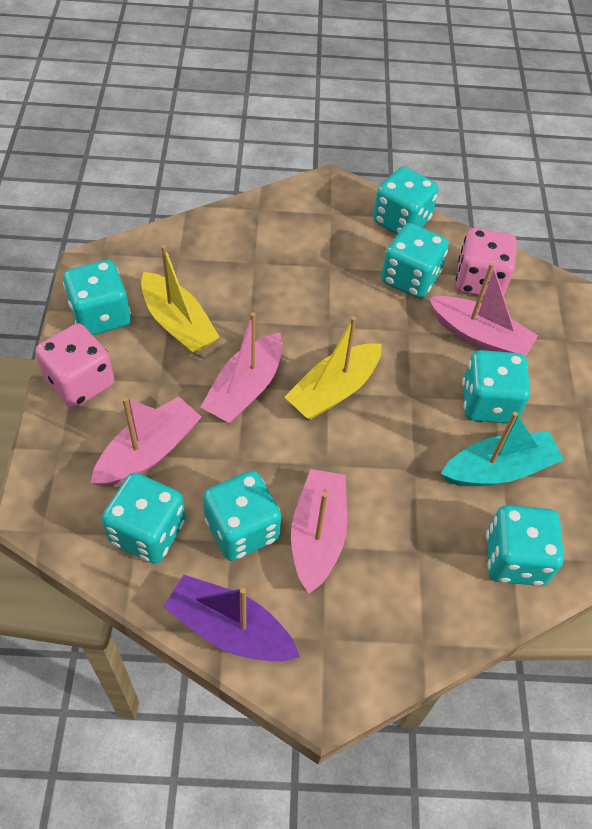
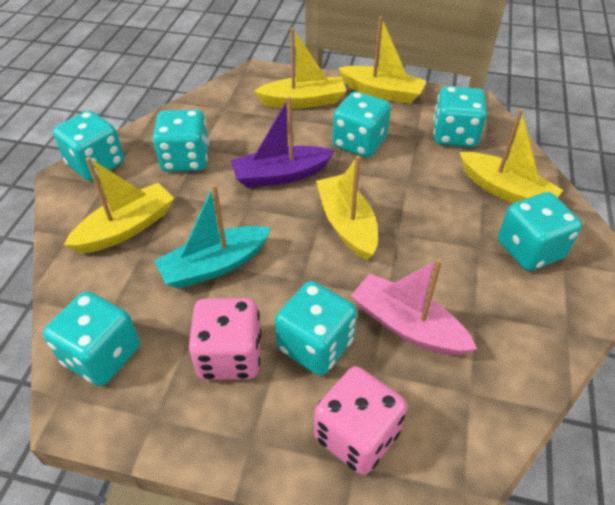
pink boat: 4 -> 1
yellow boat: 2 -> 5

